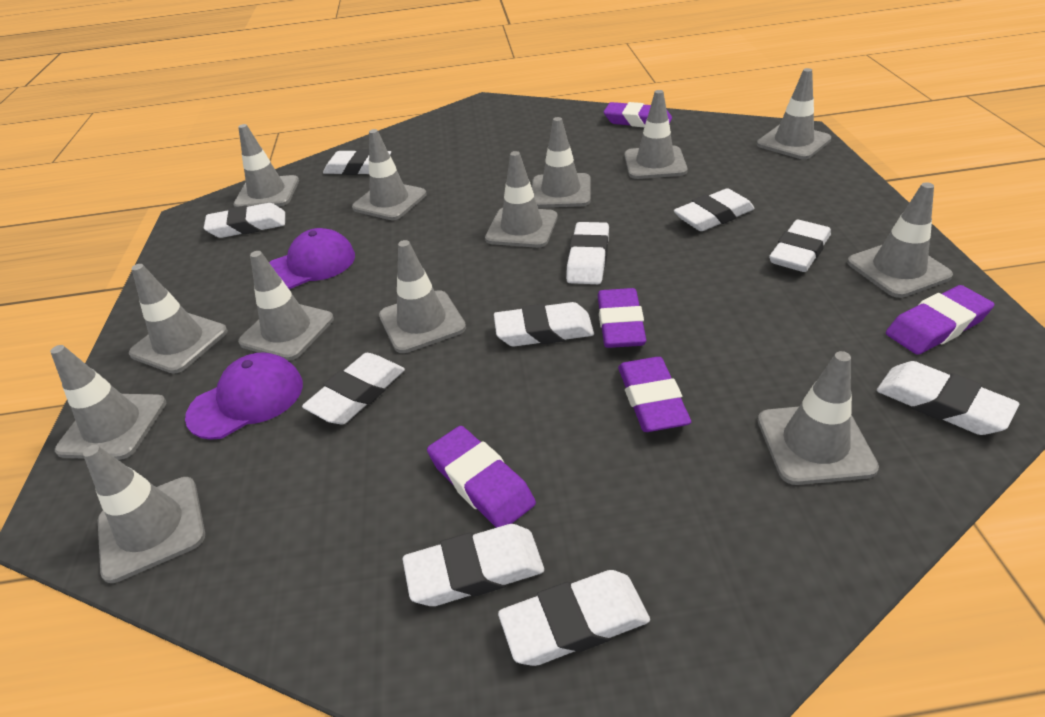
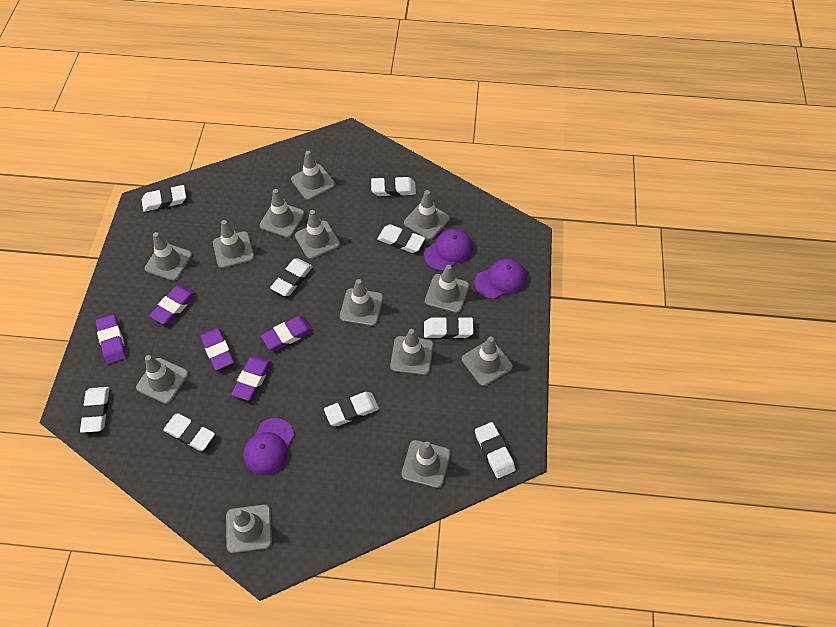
purple cap: 2 -> 3
white eraser: 10 -> 9

